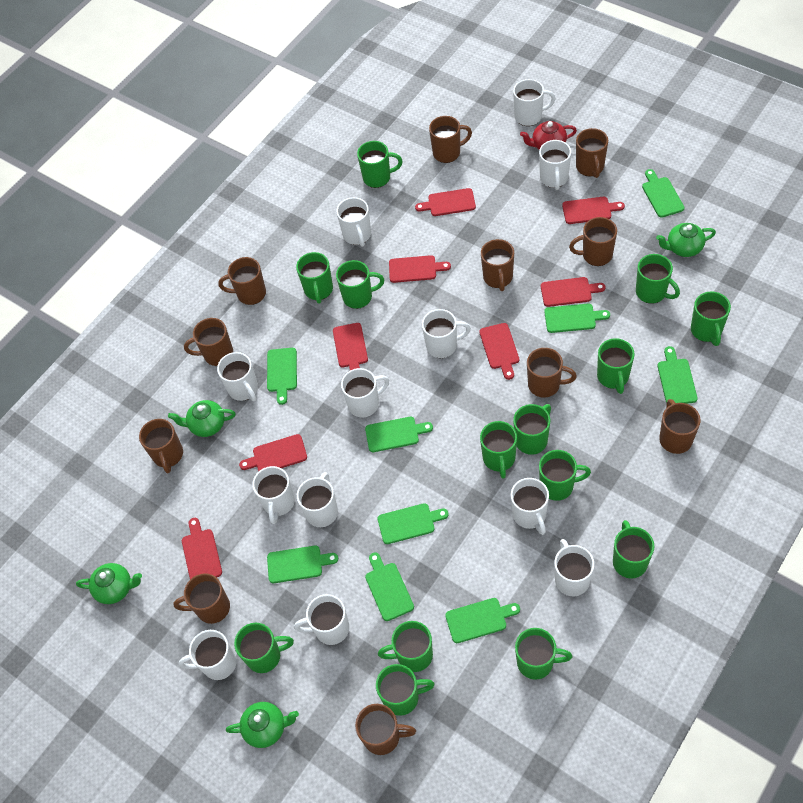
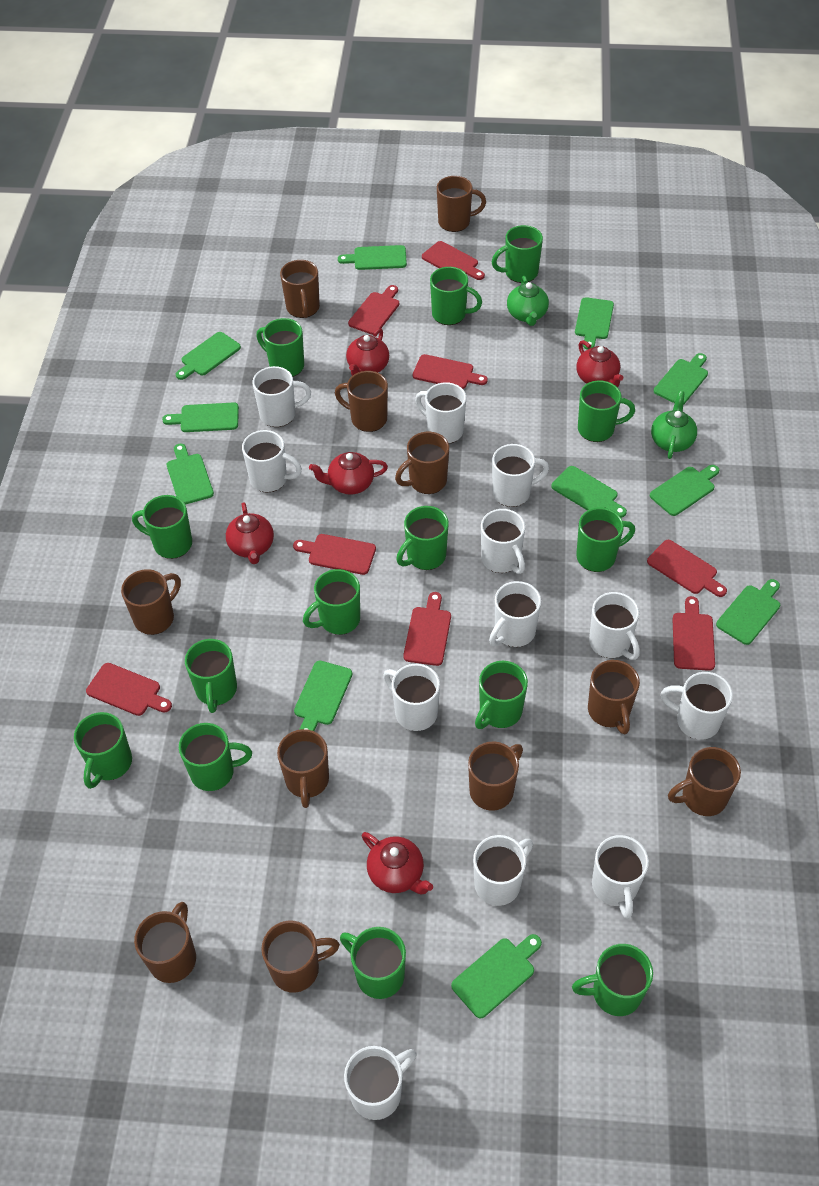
green cutting board: 9 -> 11
green teapot: 4 -> 2
red teapot: 1 -> 5

